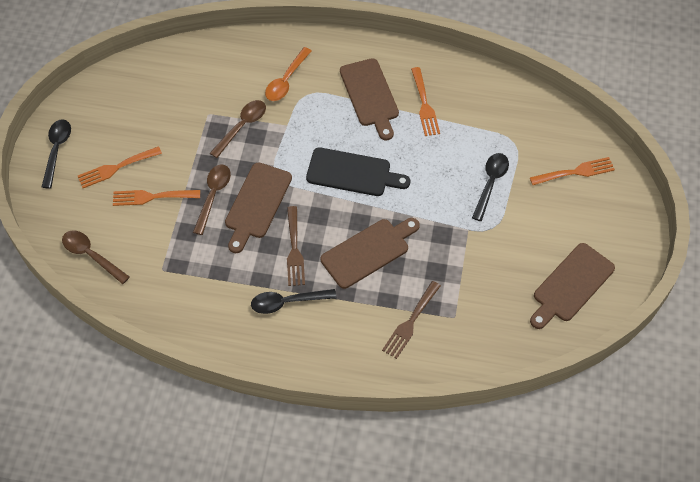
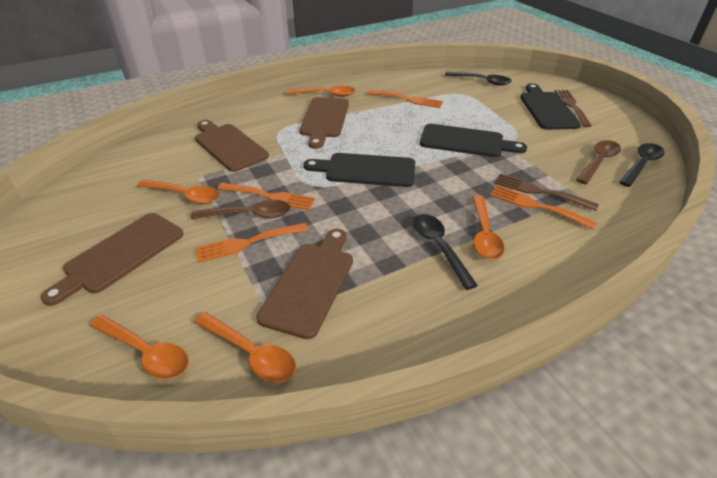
black cutting board: 1 -> 3
brown spoon: 3 -> 2
orange spoon: 1 -> 5

